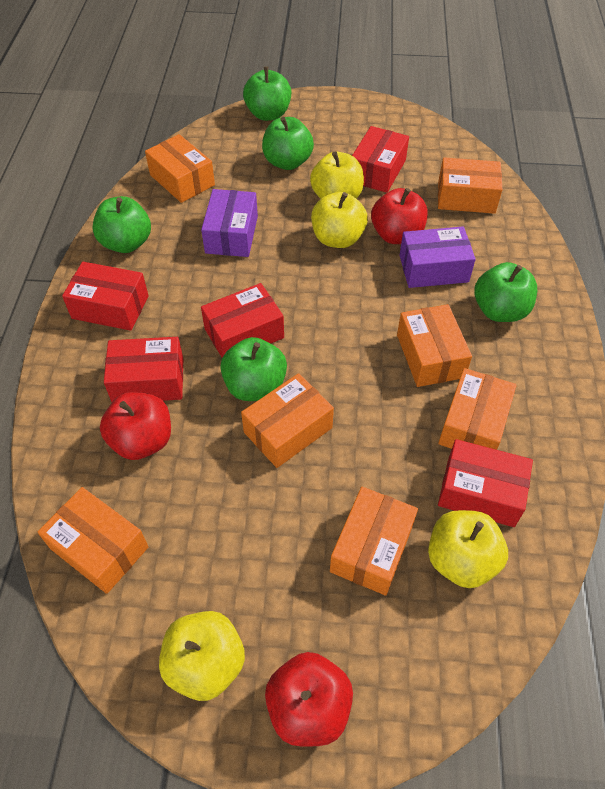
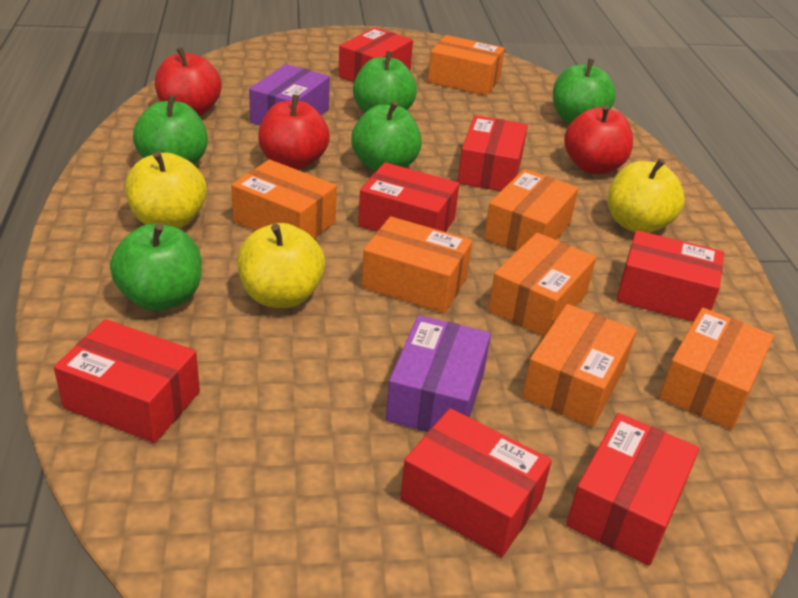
red box: 5 -> 7
yellow apple: 4 -> 3

